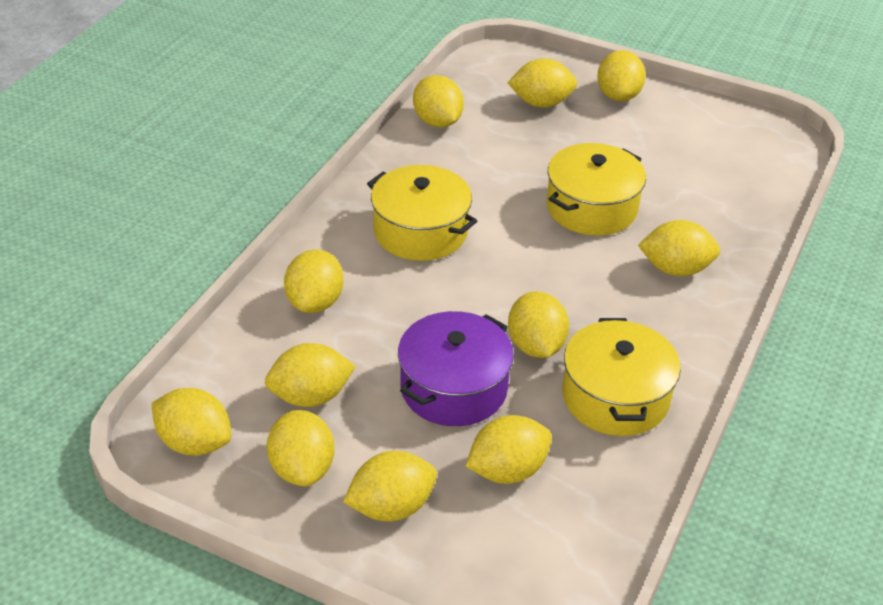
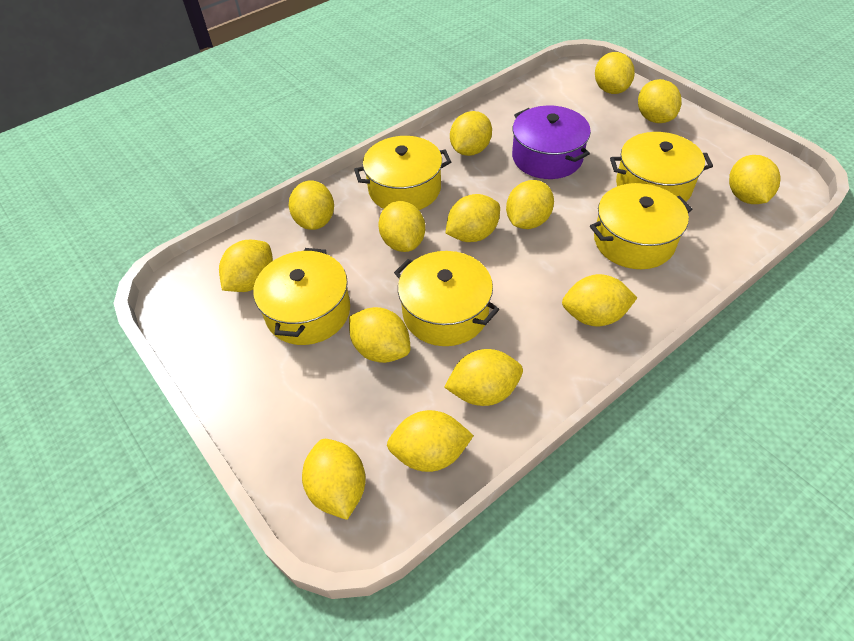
yellow lemon: 11 -> 14
yellow pot: 3 -> 5

